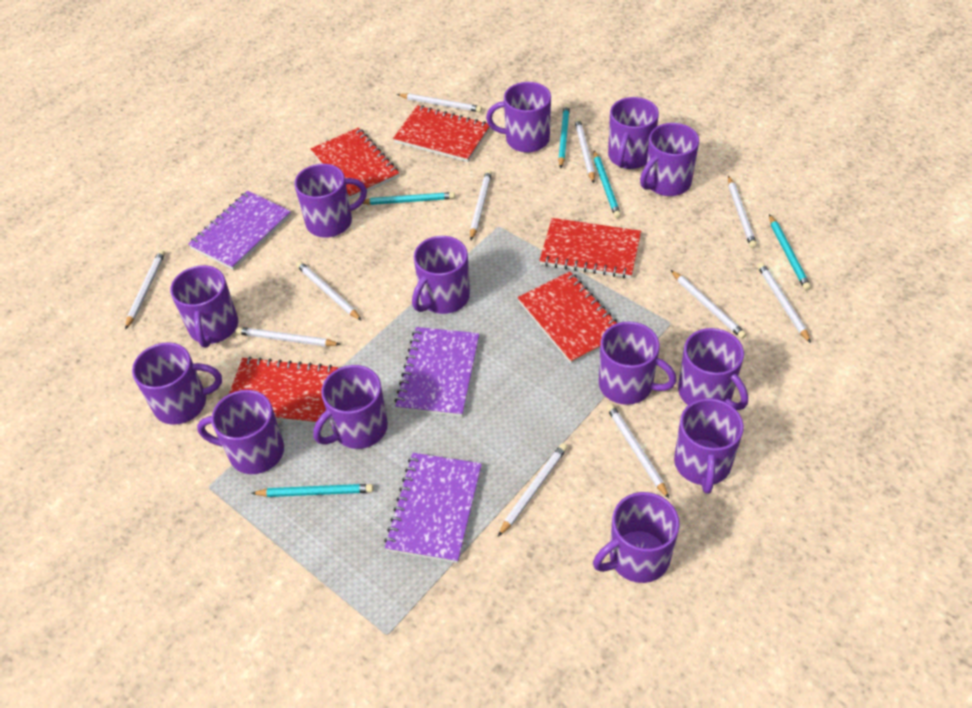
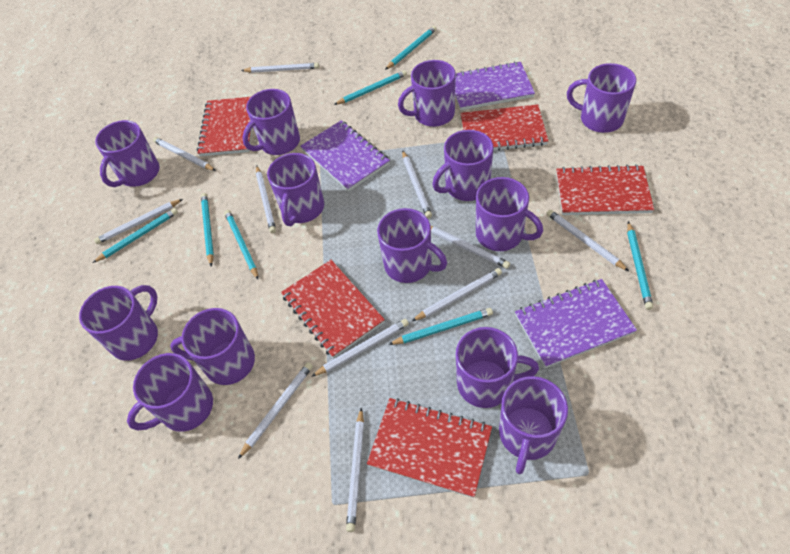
turquoise pencil: 5 -> 7

